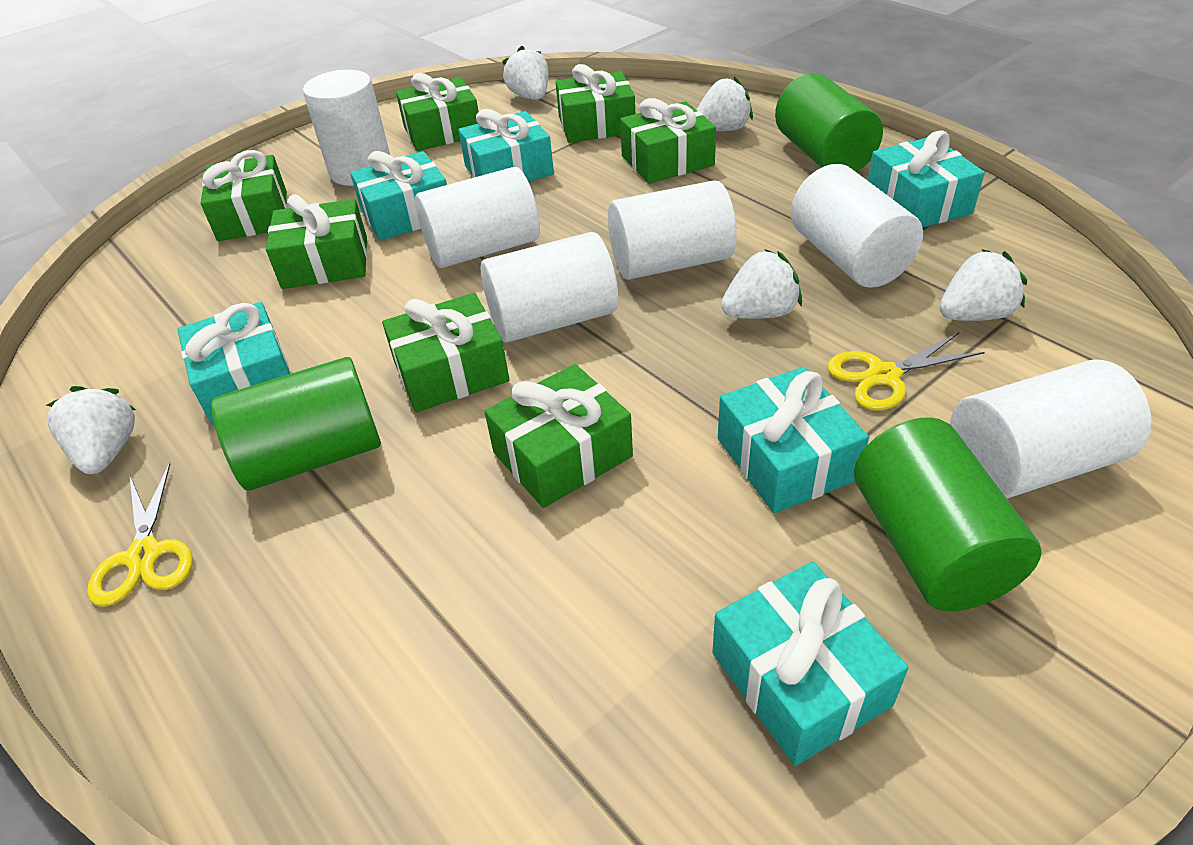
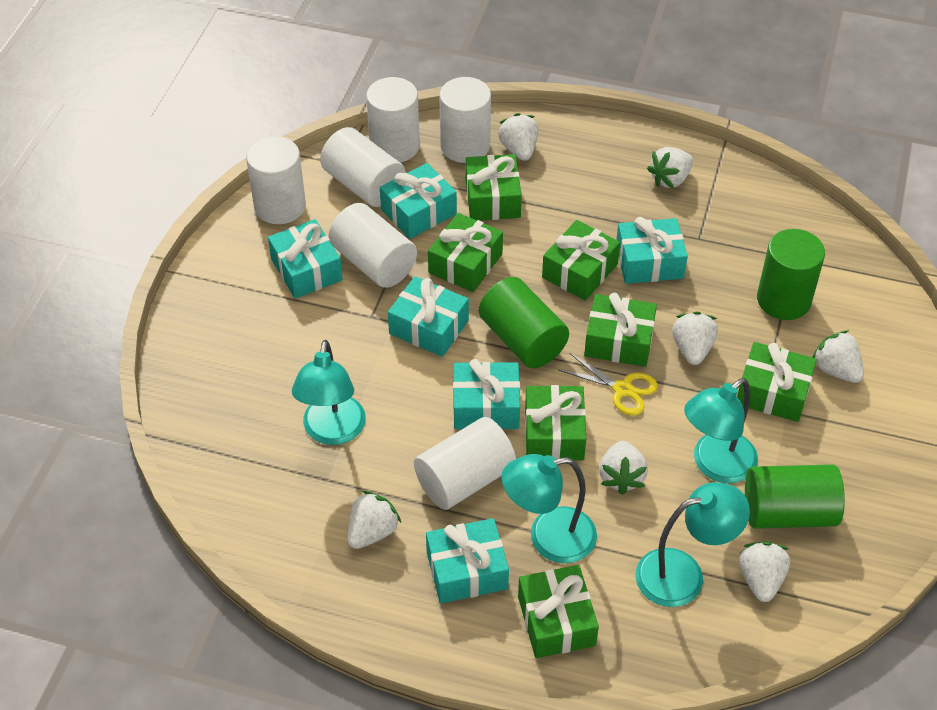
turquoise lamp: 0 -> 4
white strawberry: 5 -> 7
yellow scissors: 2 -> 1

